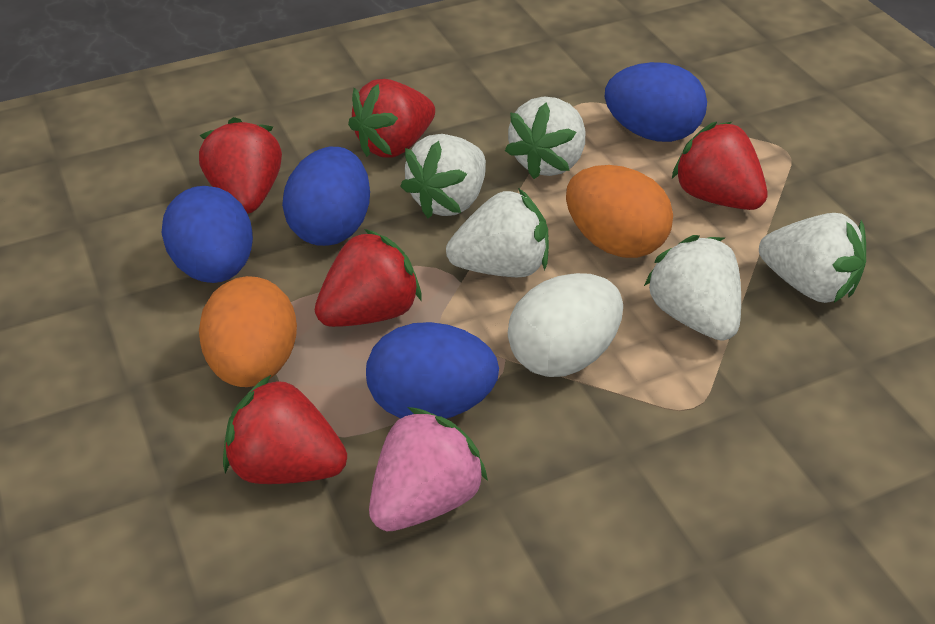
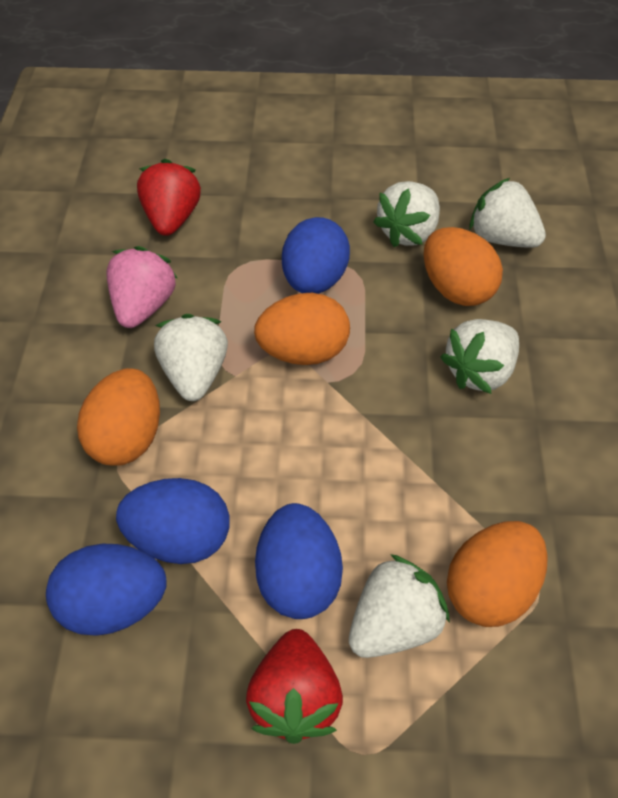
orange egg: 2 -> 4
red strawberry: 5 -> 2
white egg: 1 -> 0

